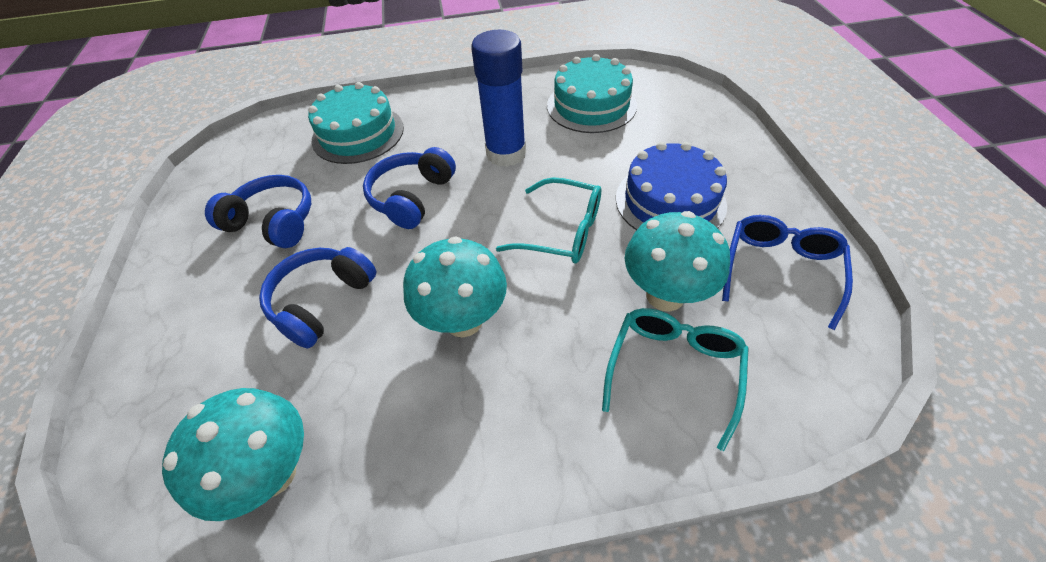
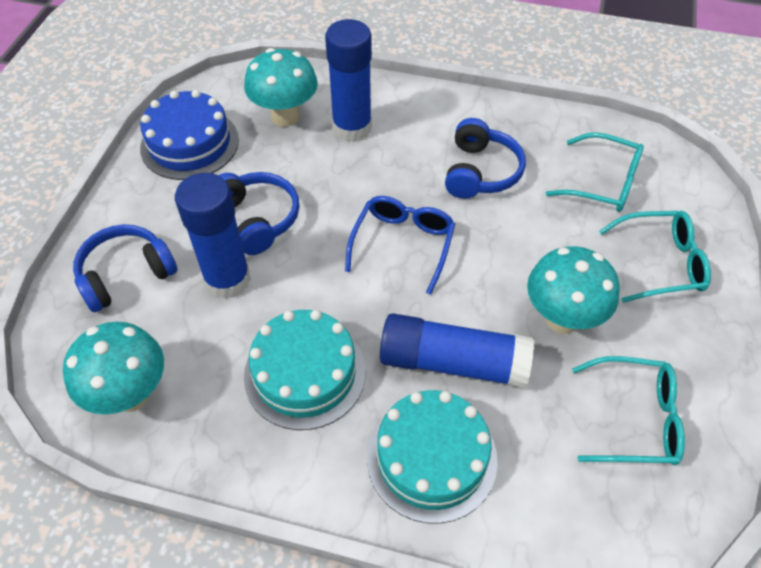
blue glue stick: 1 -> 3
turquoise glasses: 2 -> 3

